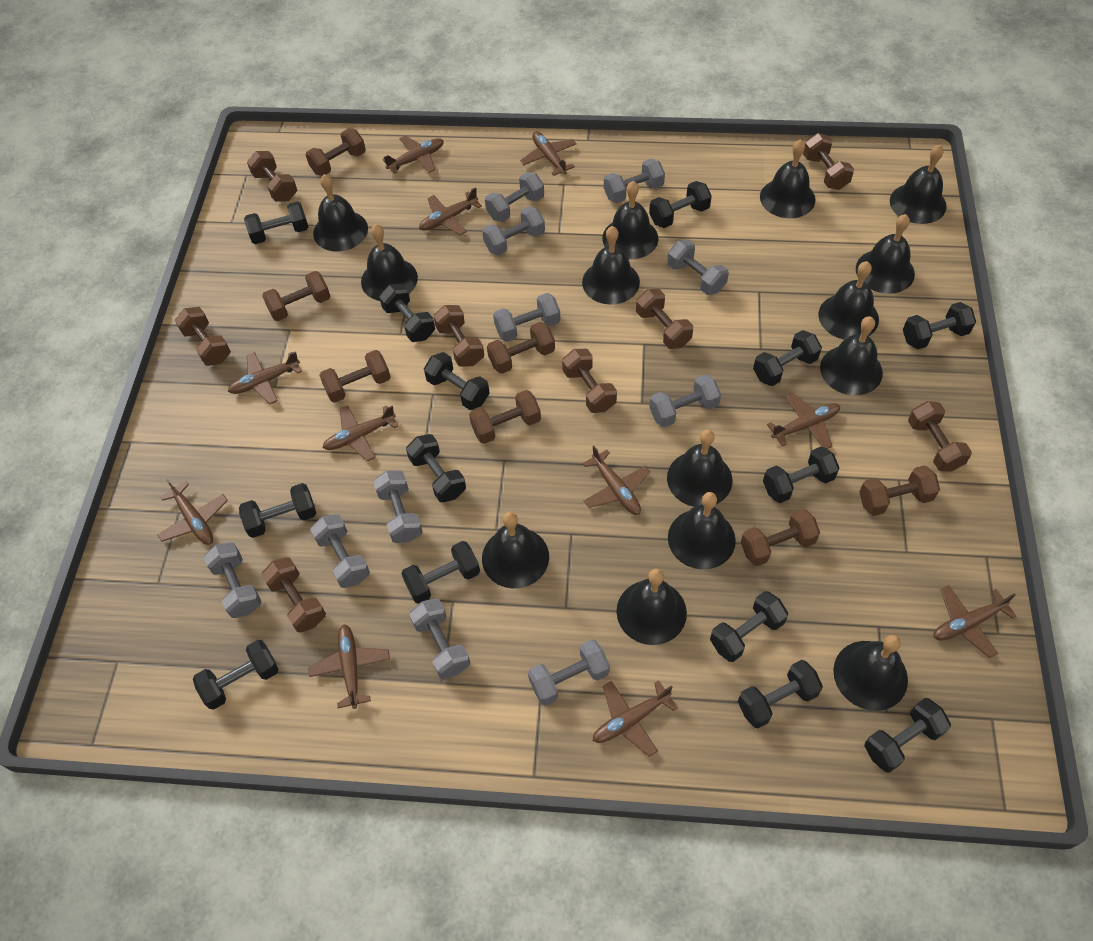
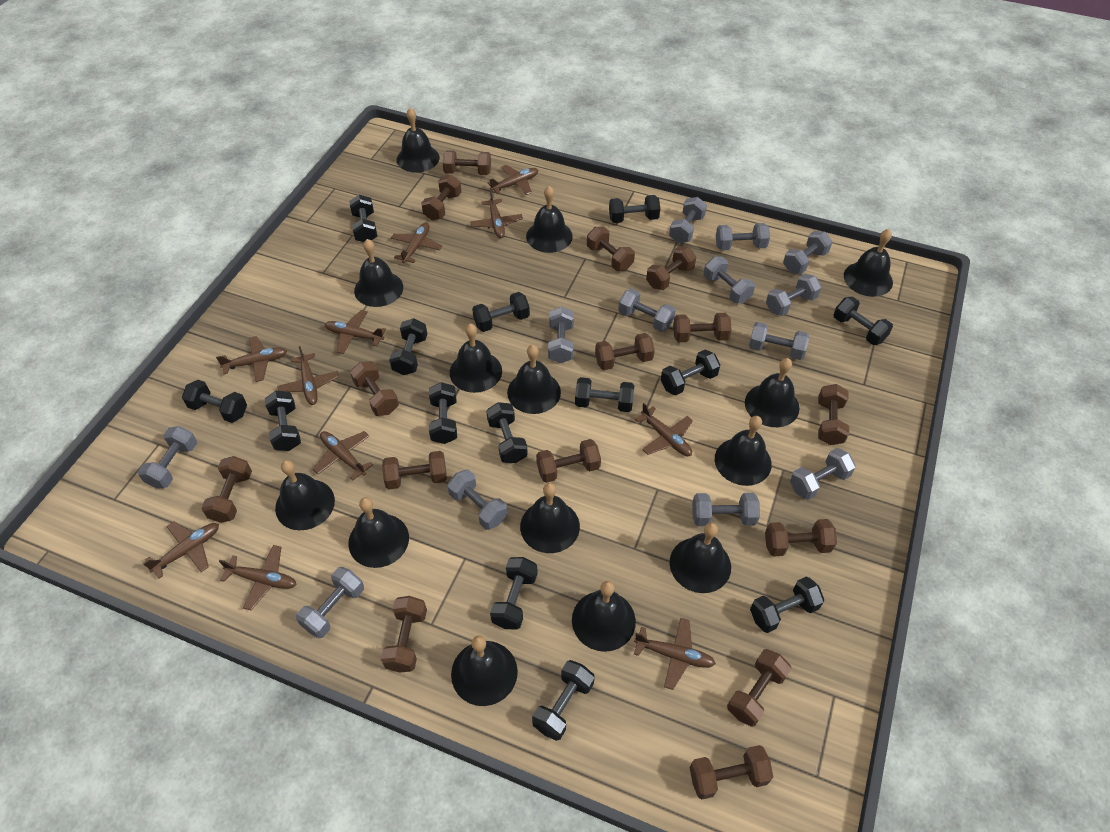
grey dumbbell: 11 -> 13

